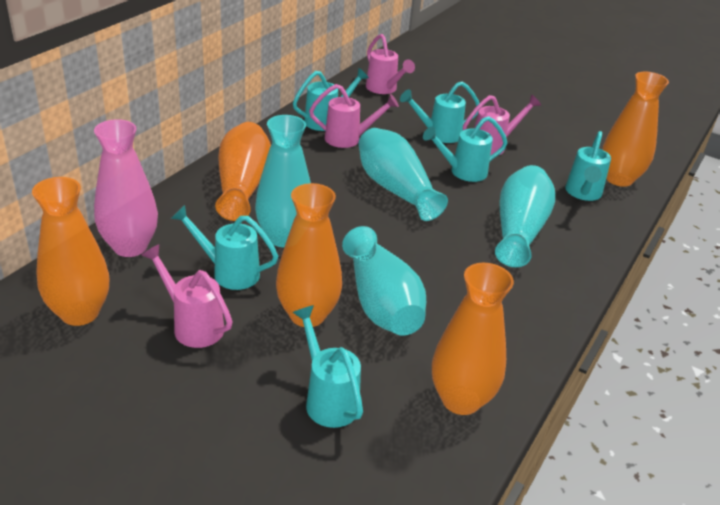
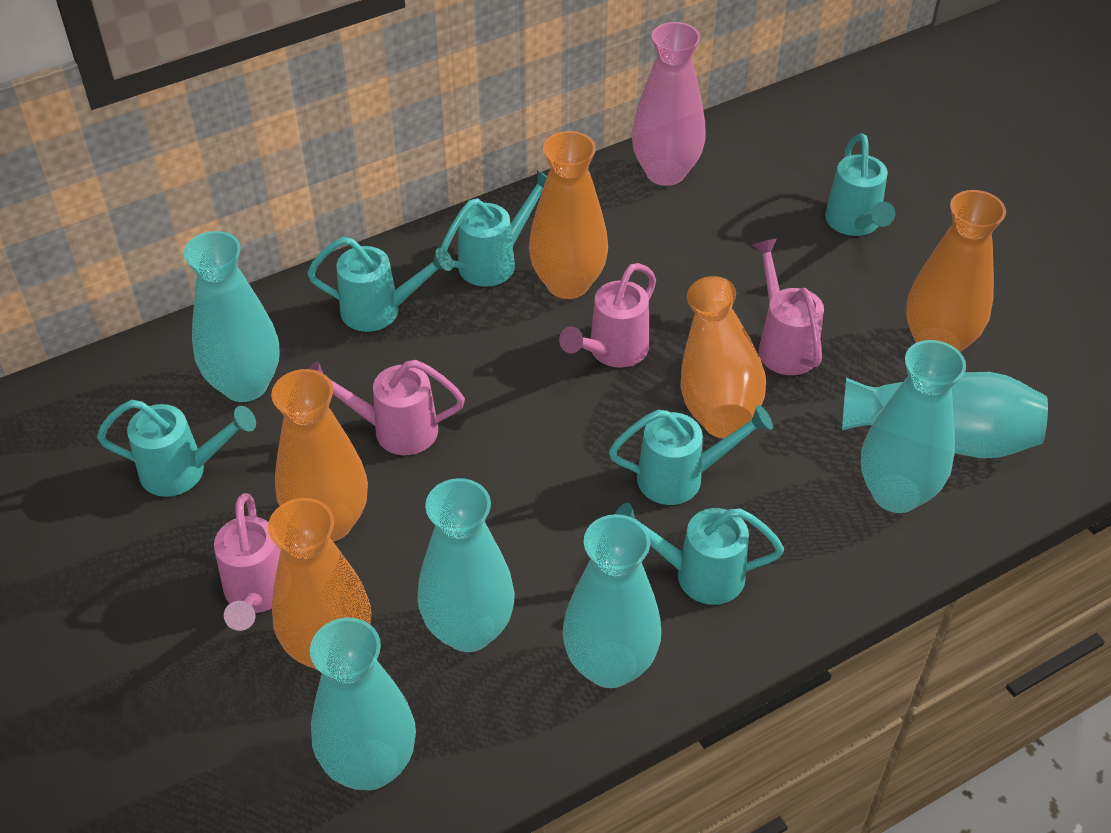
turquoise vase: 4 -> 6

